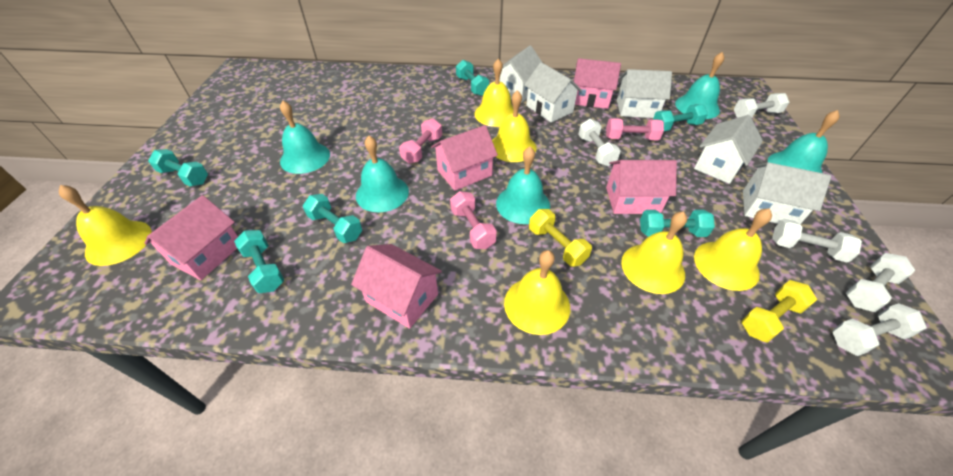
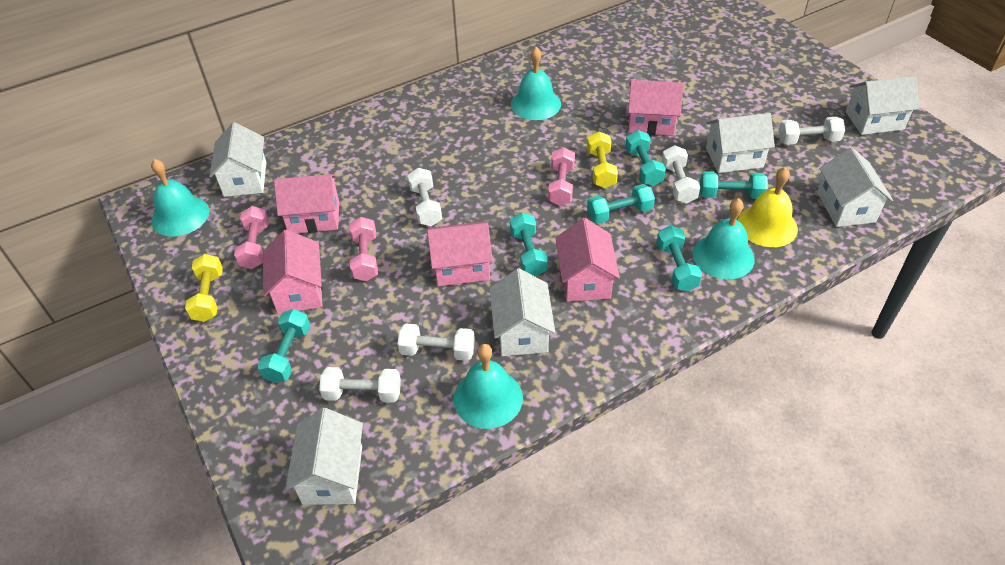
turquoise bell: 5 -> 4
white house: 5 -> 6
yellow bell: 6 -> 1

